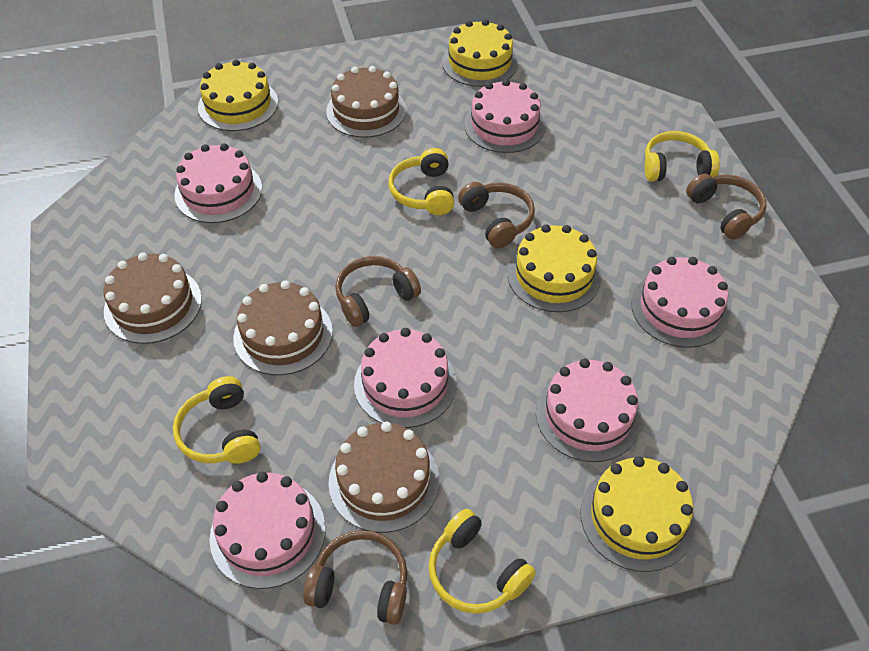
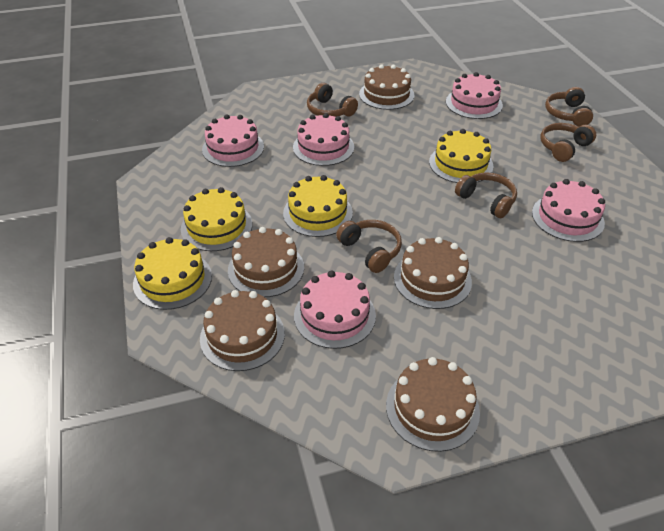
brown cake: 4 -> 5
brown headphones: 4 -> 5
pink cake: 6 -> 5
yellow headphones: 4 -> 0

